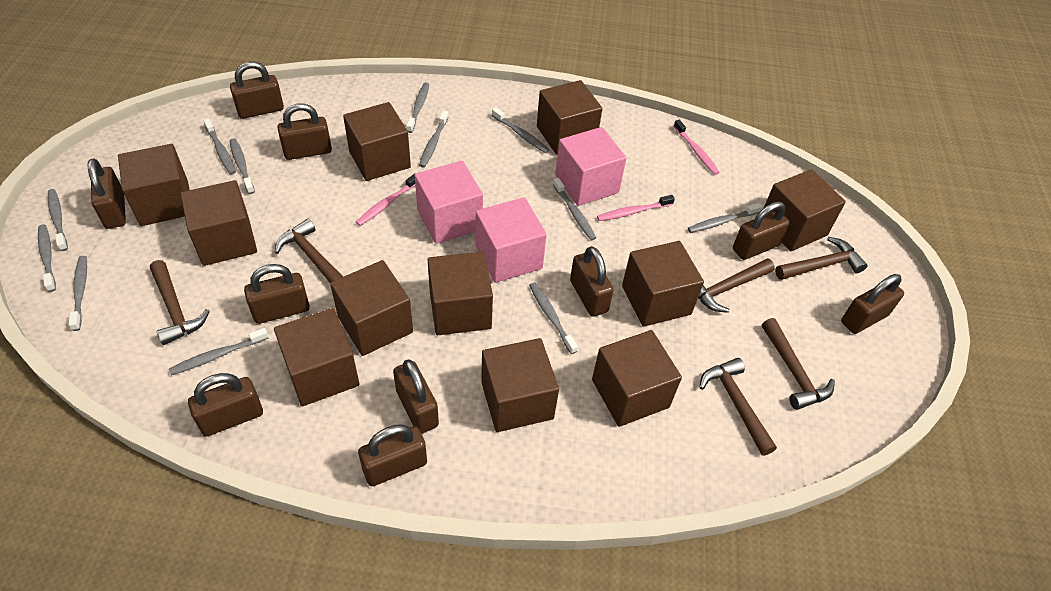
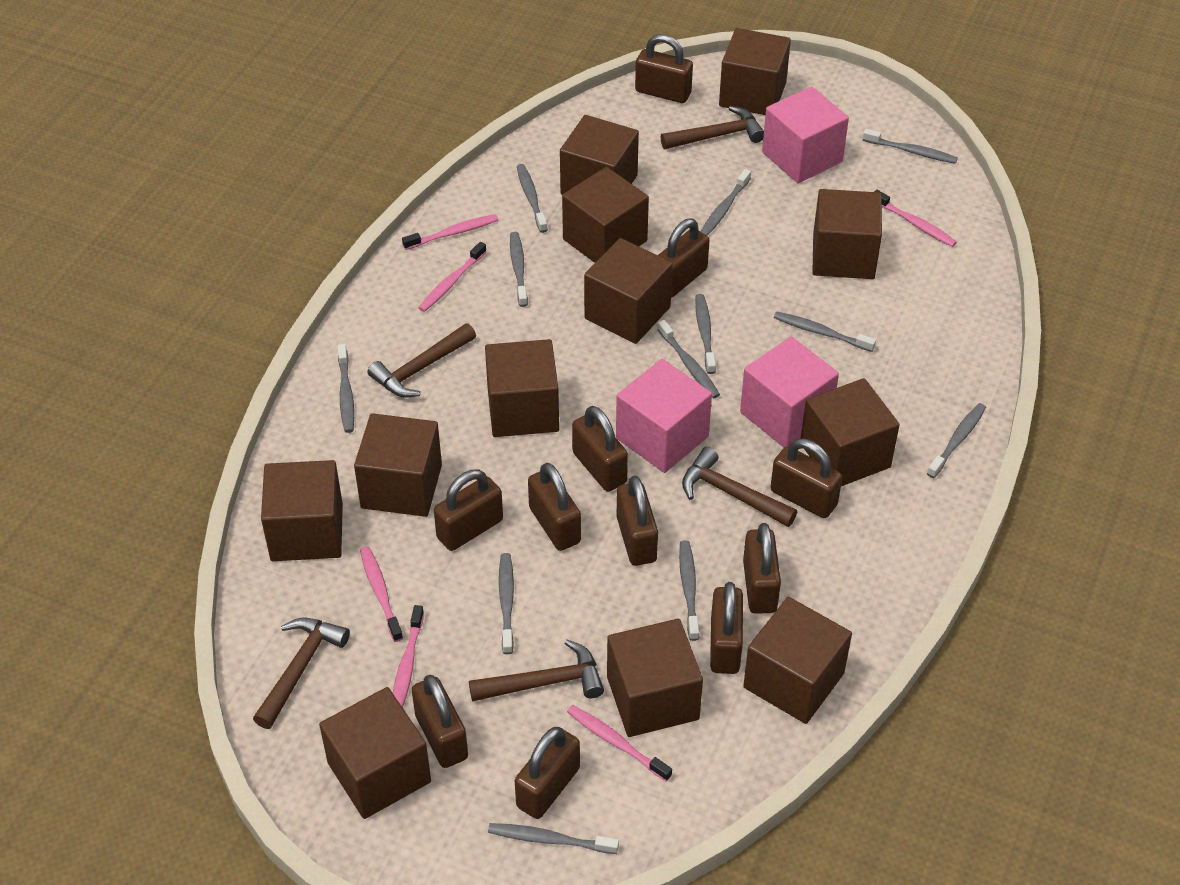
brown cube: 11 -> 12
brown hammer: 6 -> 5
brown padlock: 10 -> 11
pink toothbrush: 3 -> 6

